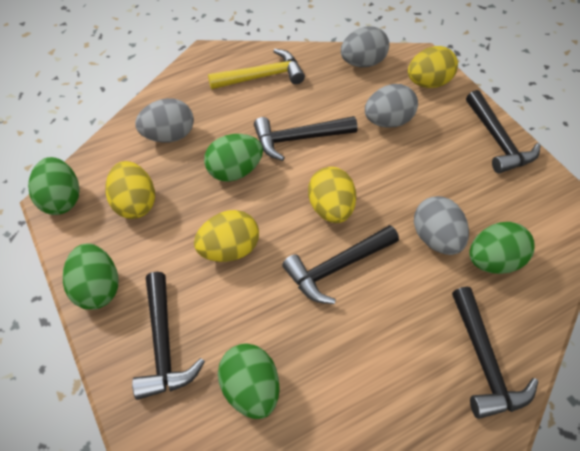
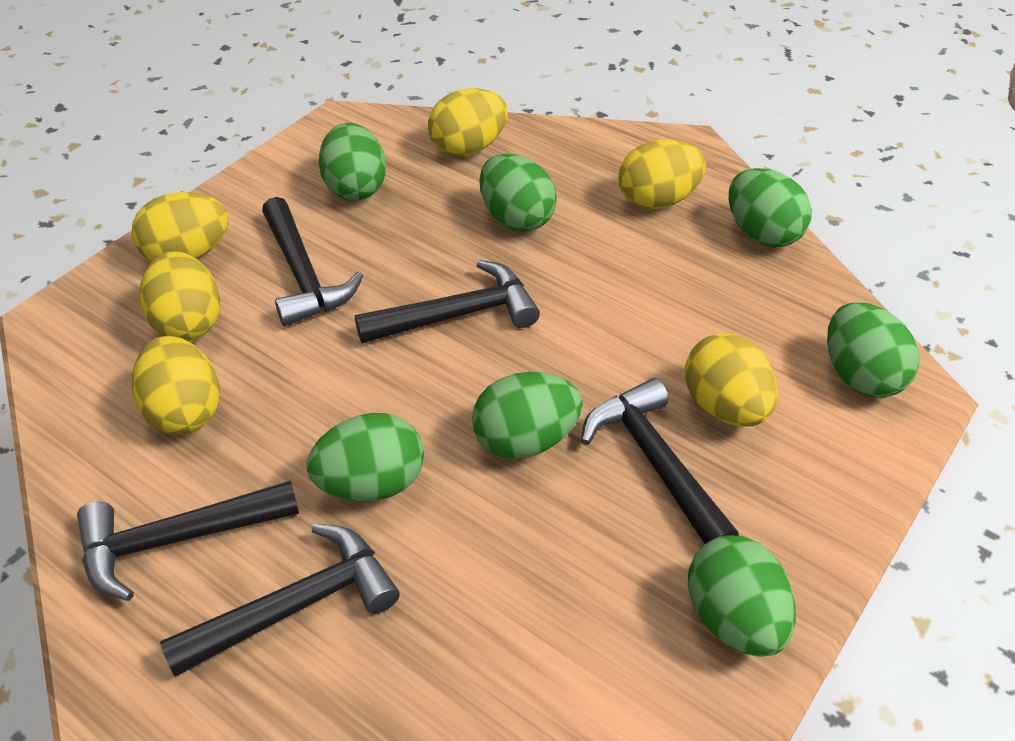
green egg: 5 -> 7
grey egg: 4 -> 0
yellow egg: 4 -> 6
yellow hammer: 1 -> 0

